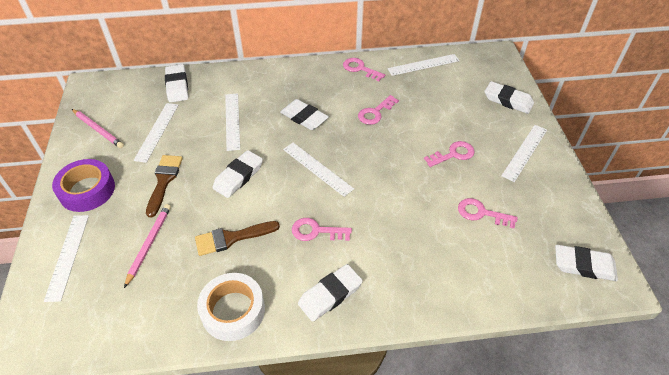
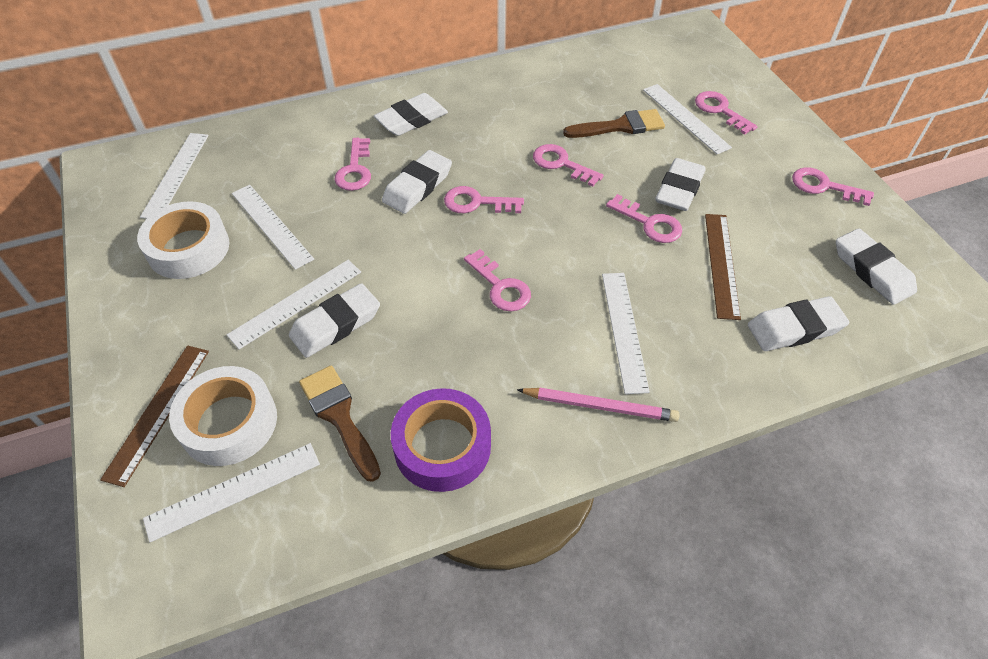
brown ruler: 0 -> 2
pink key: 5 -> 7
pink pencil: 2 -> 1
white tape: 1 -> 2

